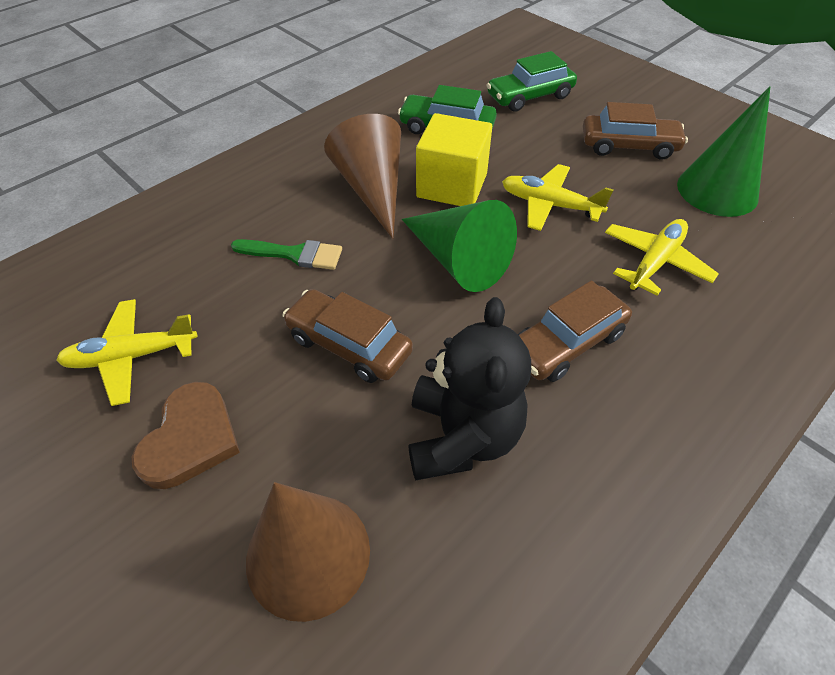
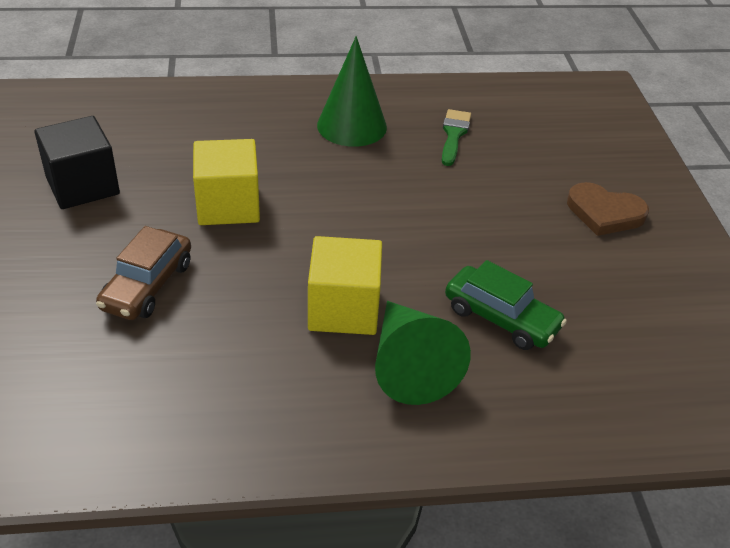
black cube: 0 -> 1
black teddy bear: 1 -> 0
brown car: 3 -> 1
brown cone: 2 -> 0
green car: 2 -> 1
yellow cube: 1 -> 2
yellow plane: 3 -> 0

